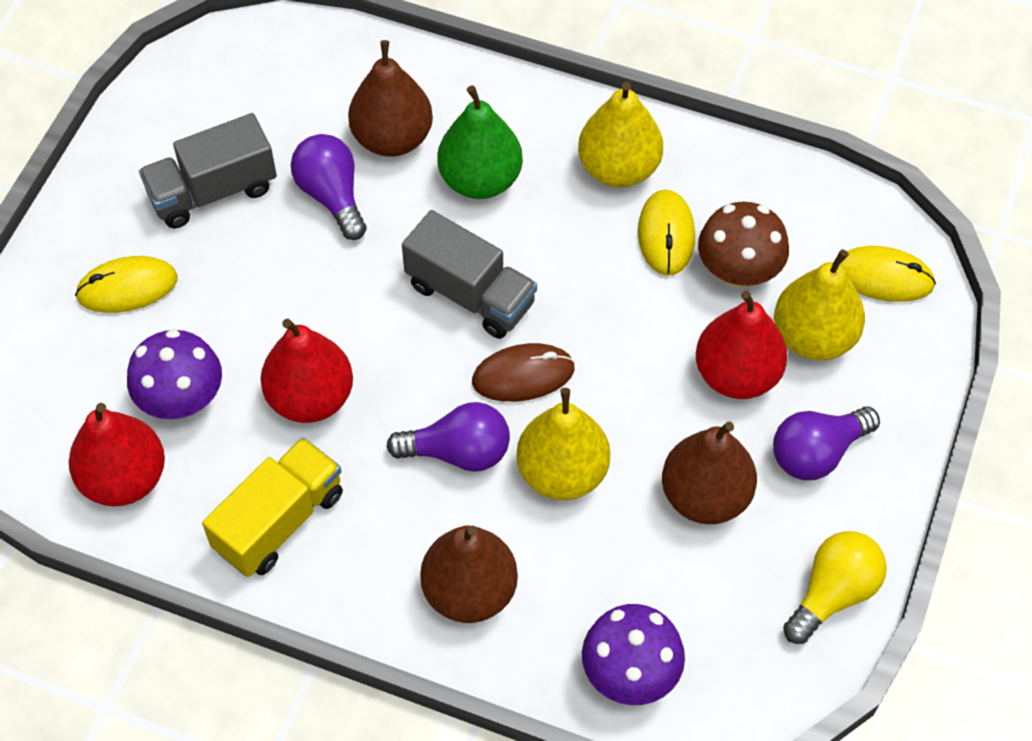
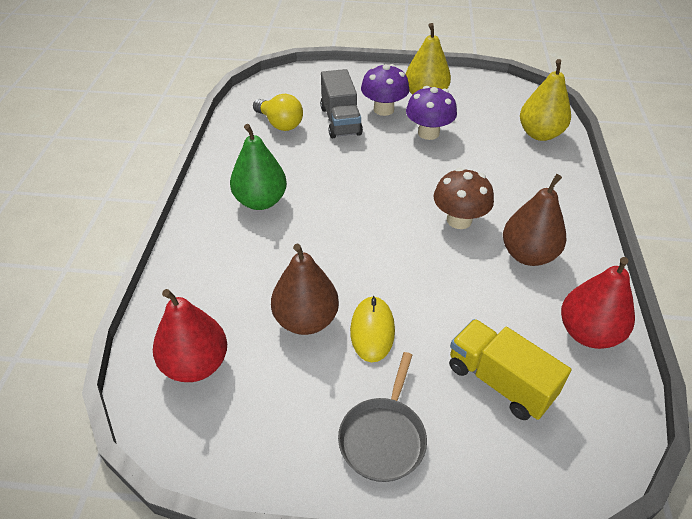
brown mouse: 1 -> 0
brown pear: 3 -> 2
grey pan: 0 -> 1
grey truck: 2 -> 1
purple light bulb: 3 -> 0
red pear: 3 -> 2
yellow mouse: 3 -> 1
yellow pear: 3 -> 2

